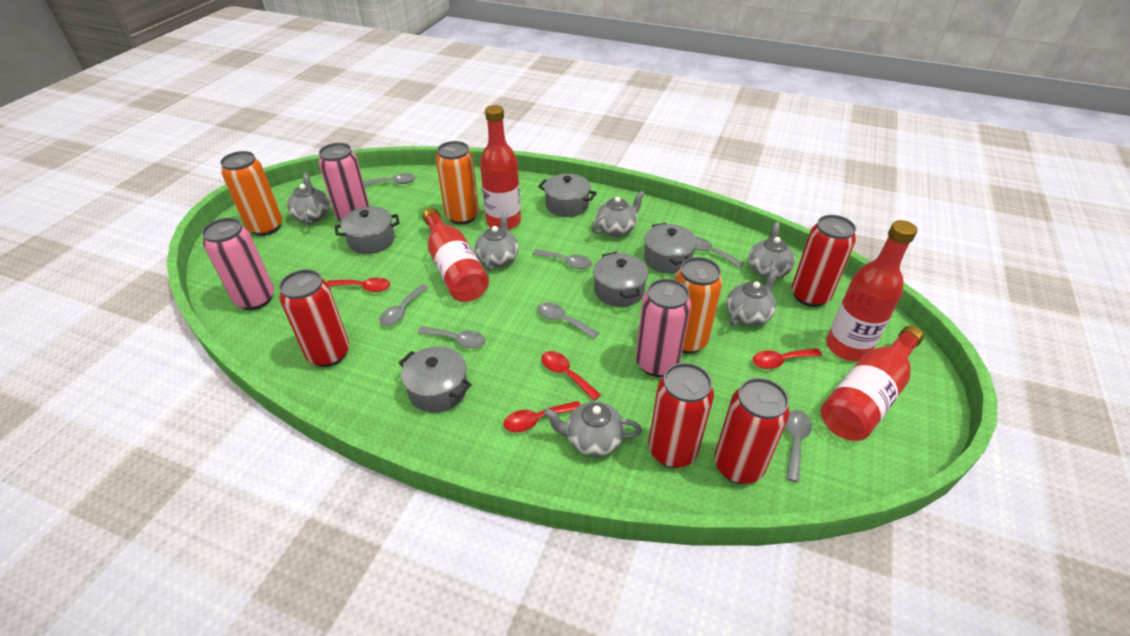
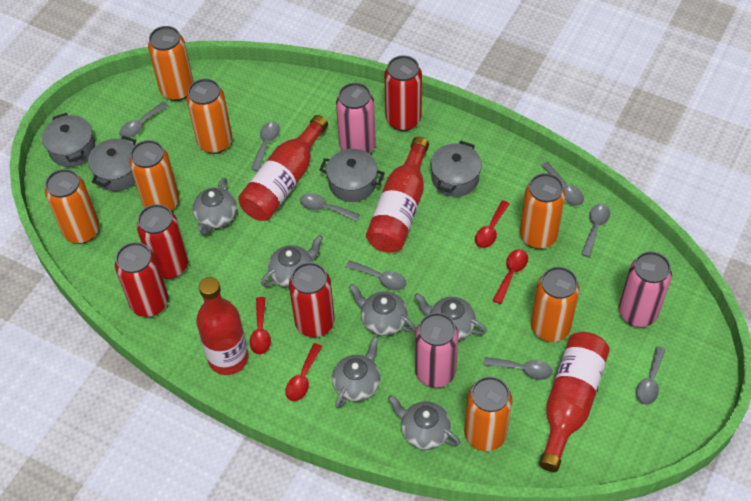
grey pot: 5 -> 4
grey spoon: 7 -> 8
orange can: 3 -> 7

